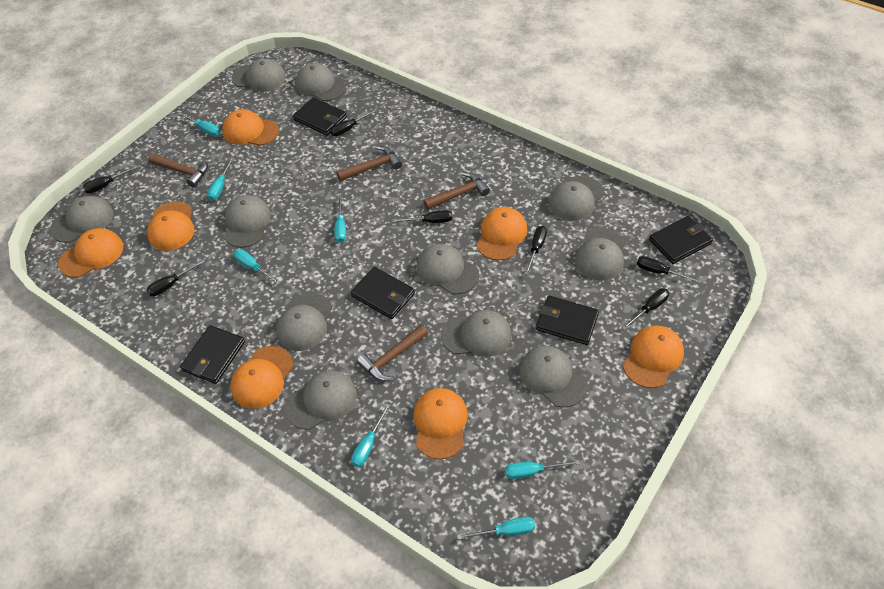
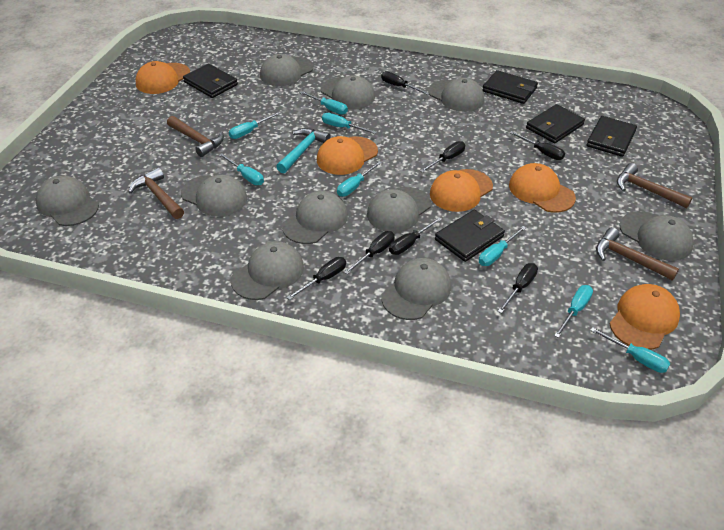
grey cap: 11 -> 10
orange cap: 7 -> 5
turquoise hammer: 0 -> 1
turquoise screwdriver: 7 -> 8

